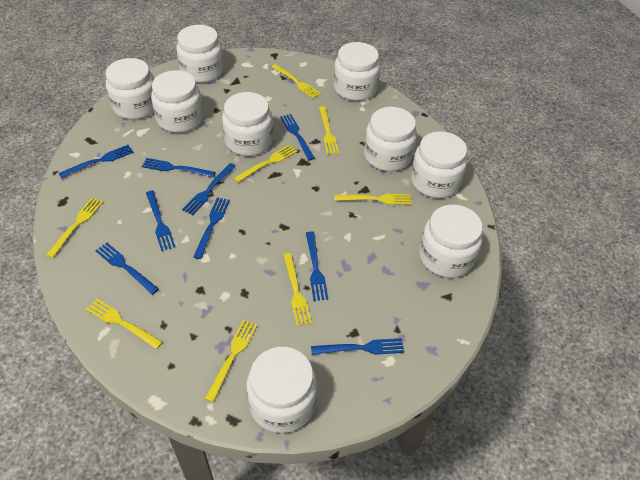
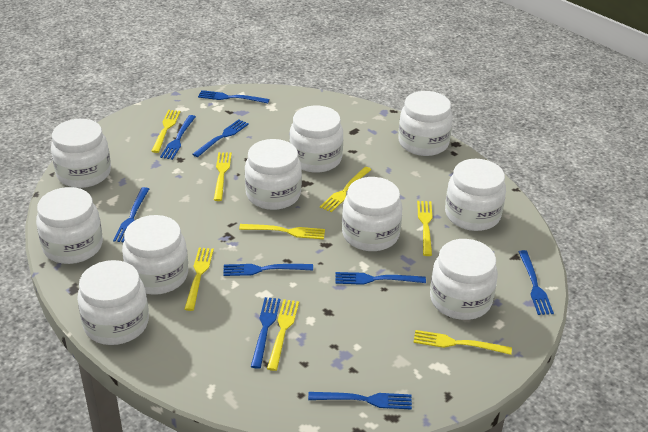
white jar: 9 -> 10

